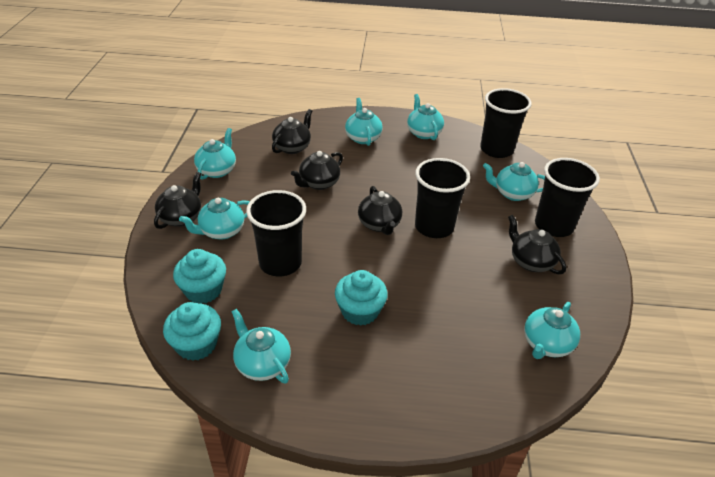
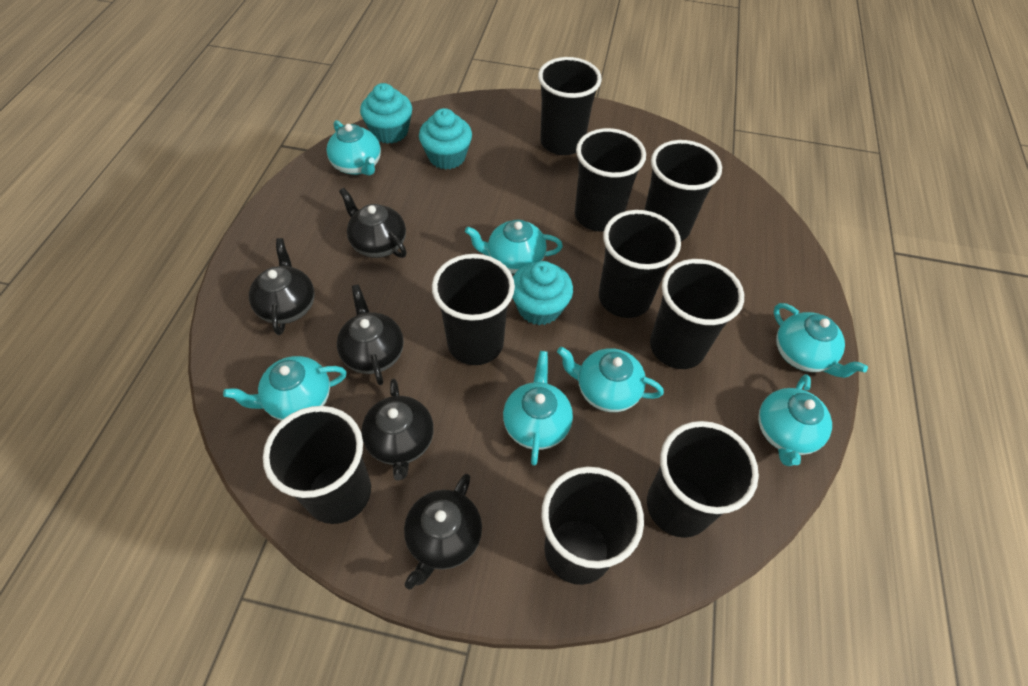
black cup: 4 -> 9

